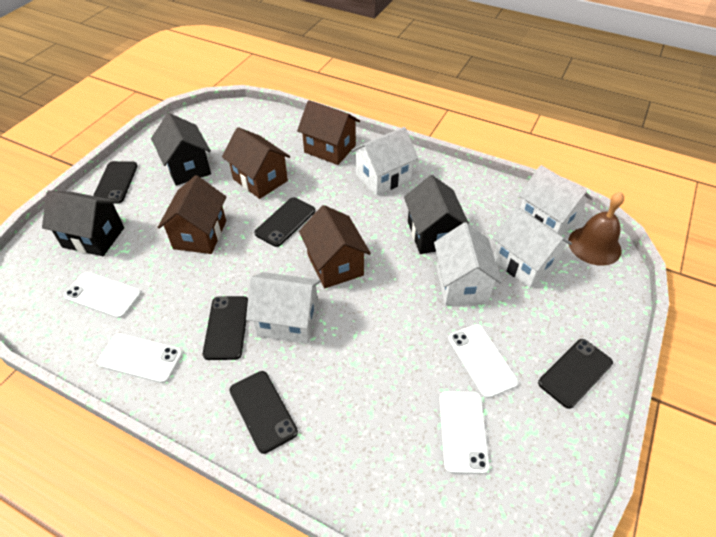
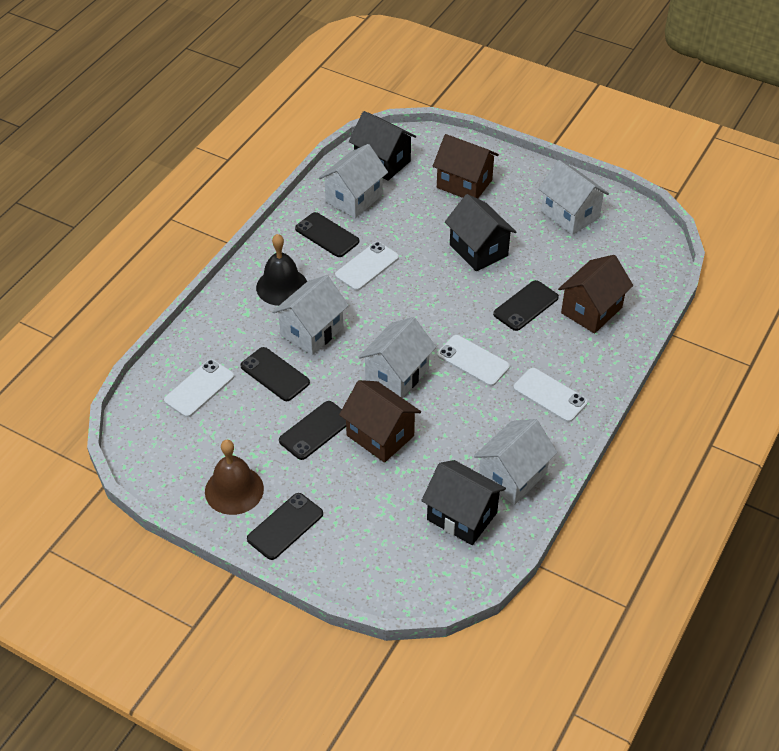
black bell: 0 -> 1
brown house: 4 -> 3

